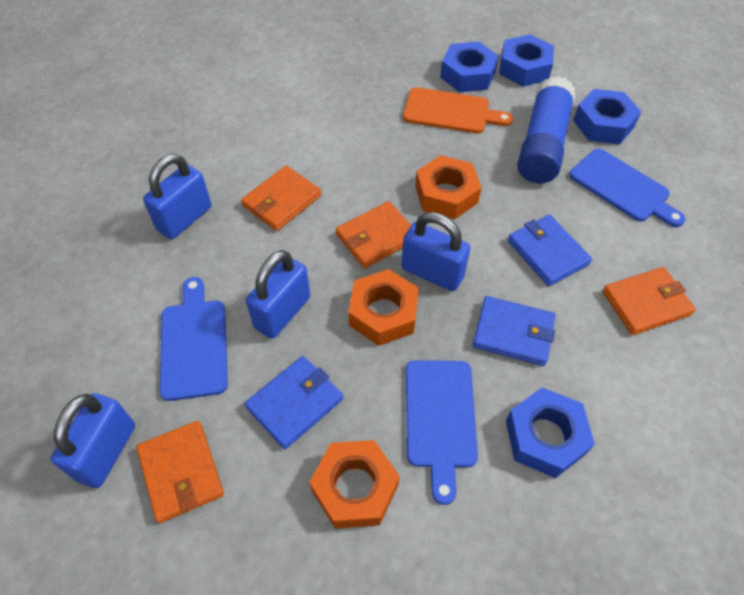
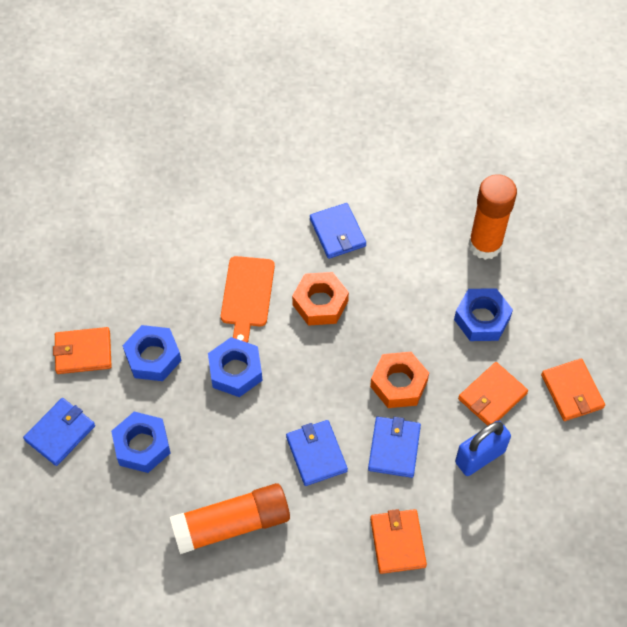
blue cutting board: 3 -> 0
blue glue stick: 1 -> 0
blue padlock: 4 -> 1
blue wallet: 3 -> 4
orange glue stick: 0 -> 2
orange nut: 3 -> 2

